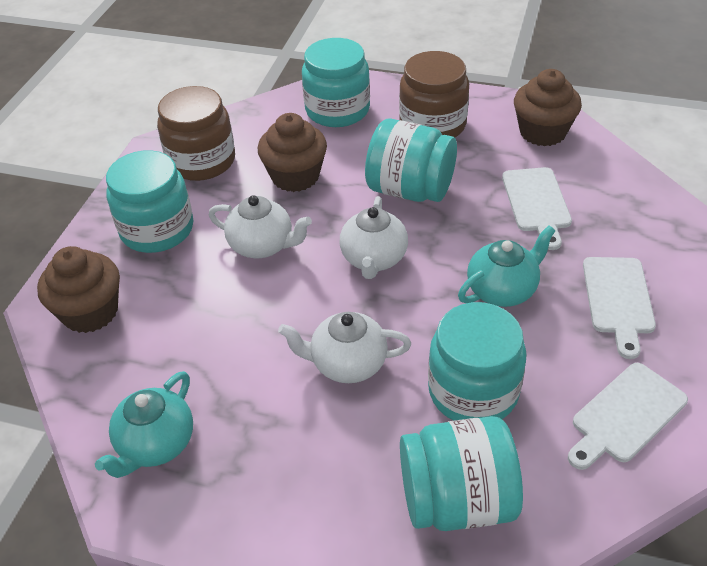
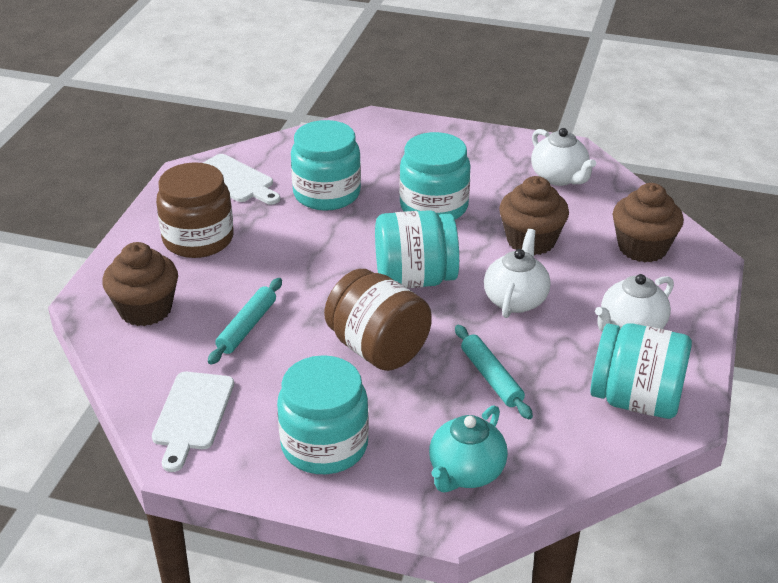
turquoise rolling pin: 0 -> 2
turquoise teapot: 2 -> 1
white cutting board: 3 -> 2

